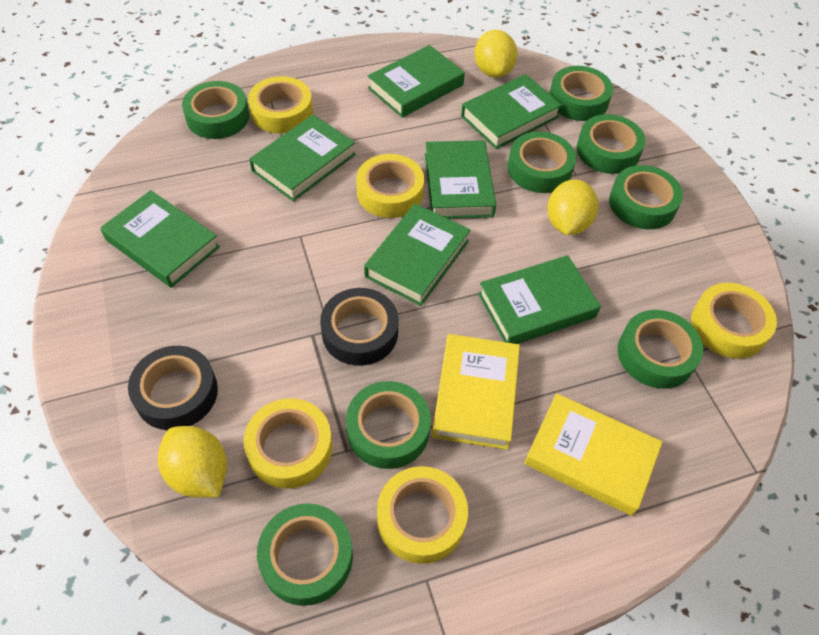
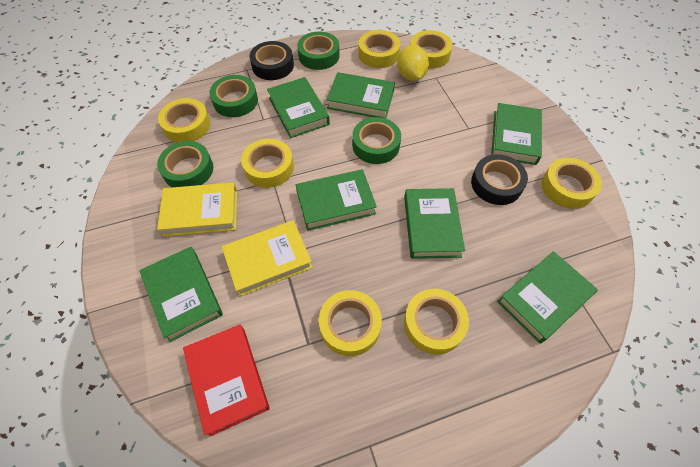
green tape: 8 -> 4
red book: 0 -> 1
yellow lemon: 3 -> 1
yellow tape: 5 -> 7

